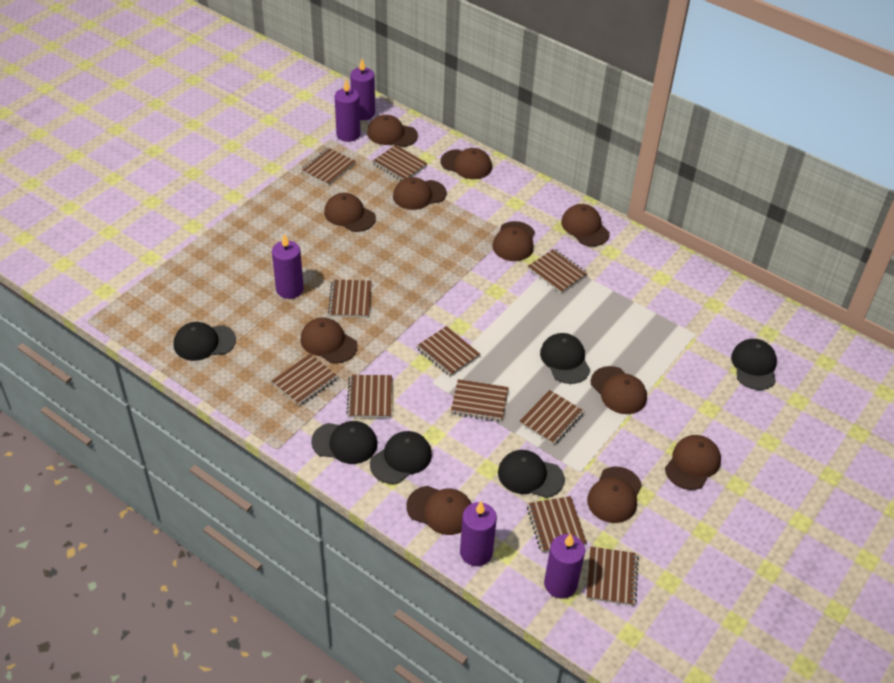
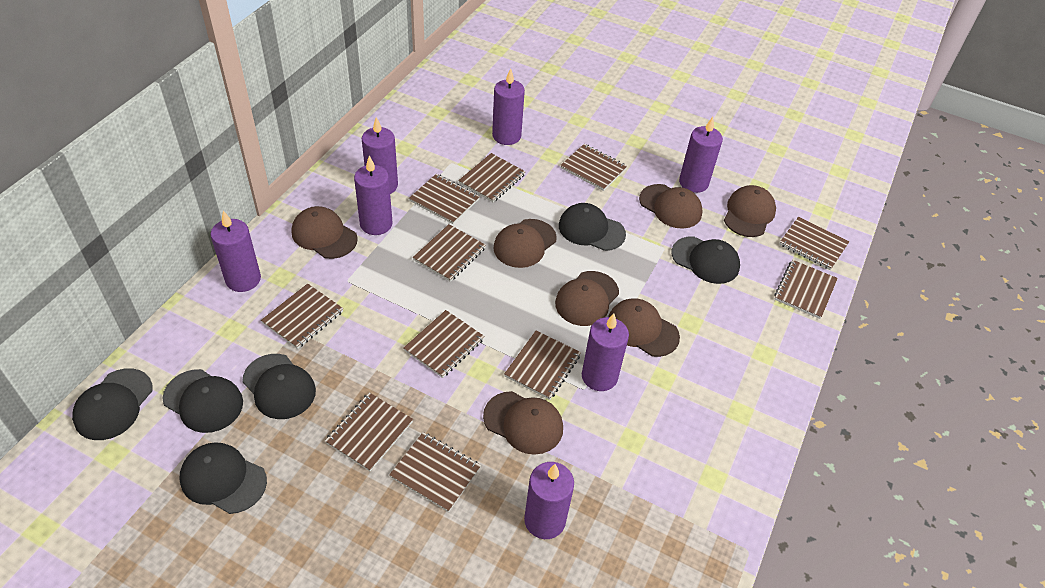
brown cap: 11 -> 7
purple candle: 5 -> 7

